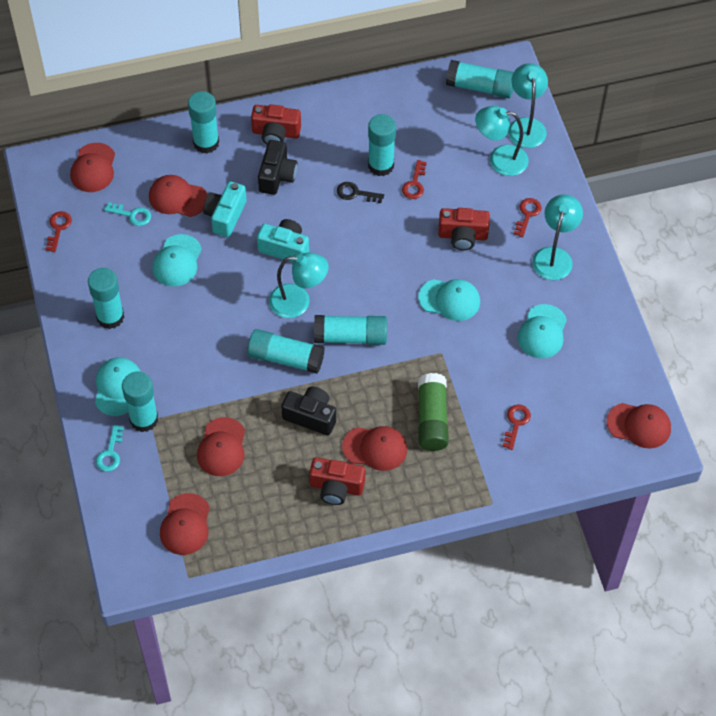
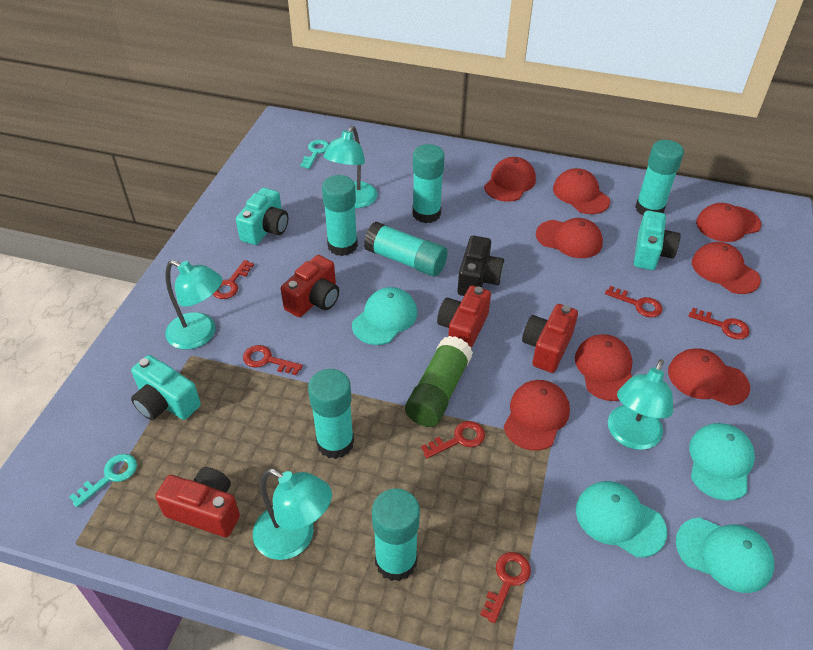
black camera: 2 -> 1
black key: 1 -> 0
red camera: 3 -> 4
red cap: 6 -> 8
red key: 4 -> 6
turquoise camera: 2 -> 3
turquoise glue stick: 7 -> 6

